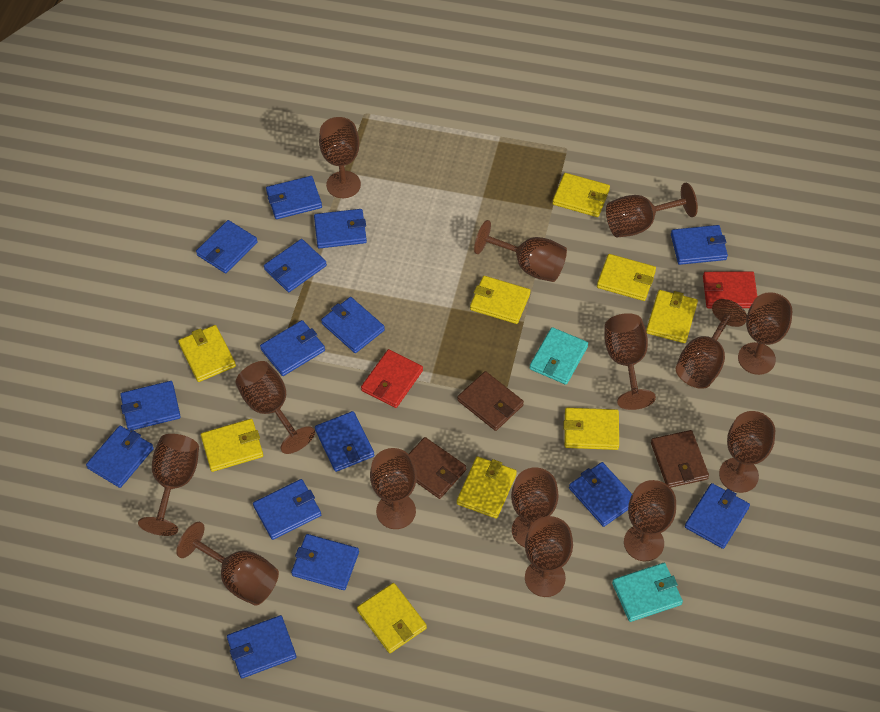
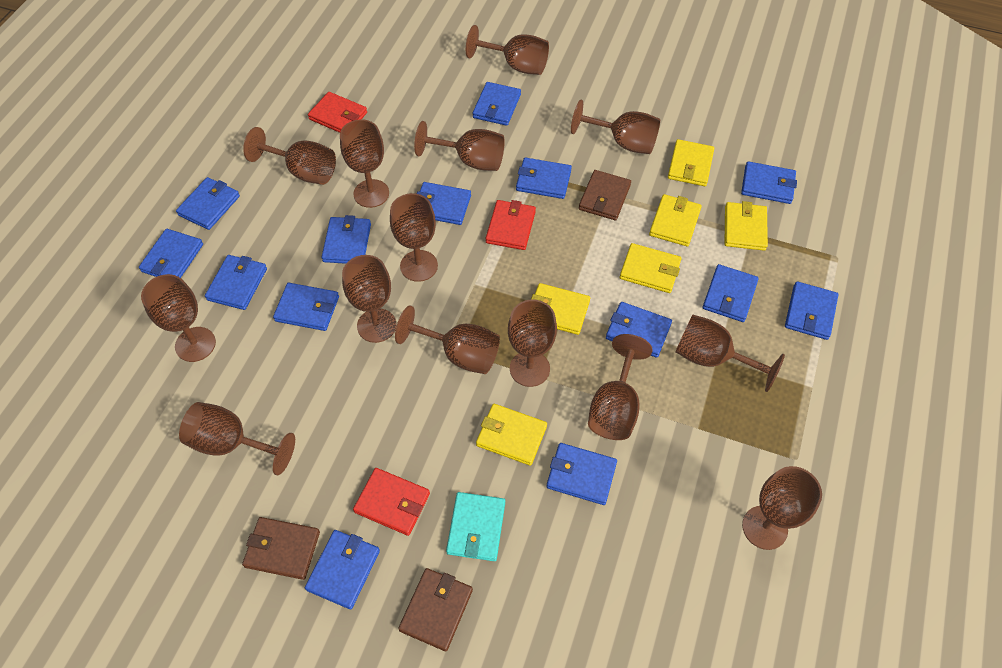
blue wallet: 15 -> 14
red wallet: 2 -> 3
turquoise wallet: 2 -> 1
yellow wallet: 9 -> 6

